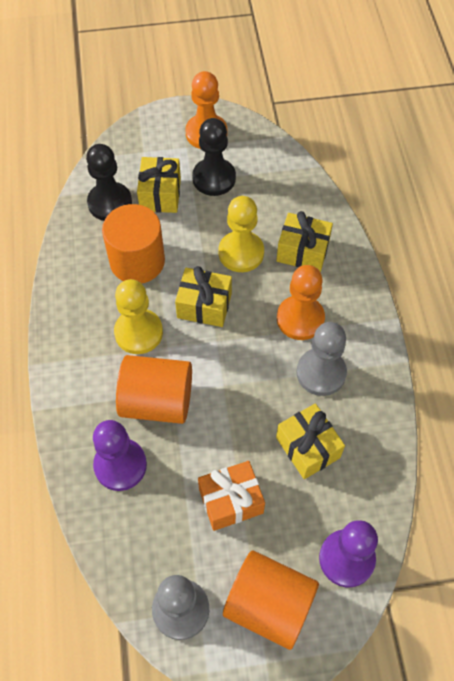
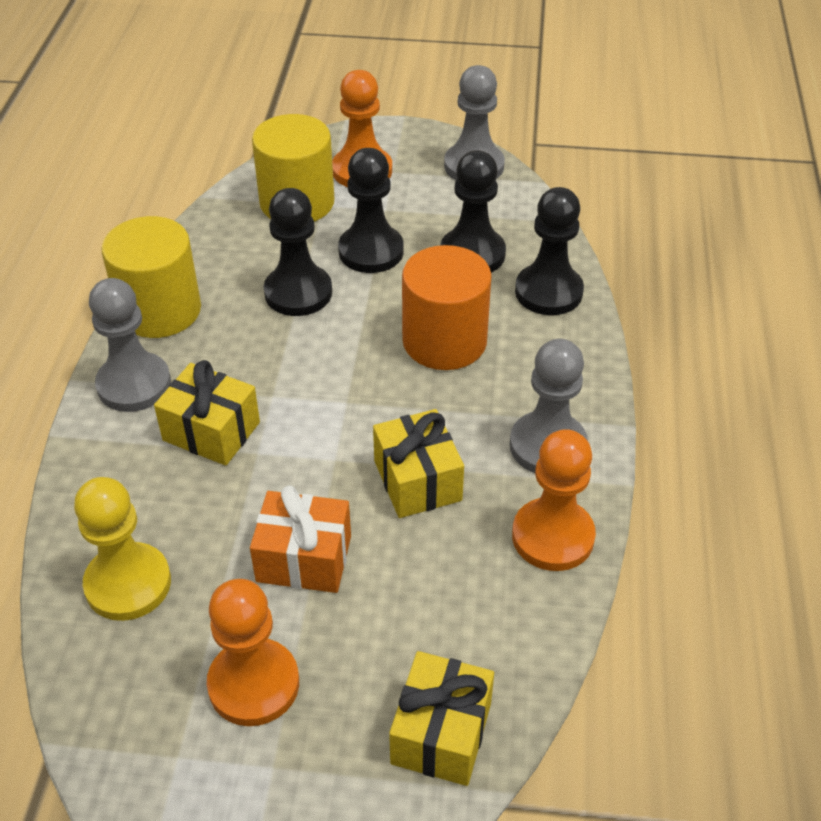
black pawn: 2 -> 4
grey pawn: 2 -> 3
orange cylinder: 3 -> 1
orange pawn: 2 -> 3
purple pawn: 2 -> 0
yellow cylinder: 0 -> 2
yellow gift: 4 -> 3
yellow pawn: 2 -> 1

